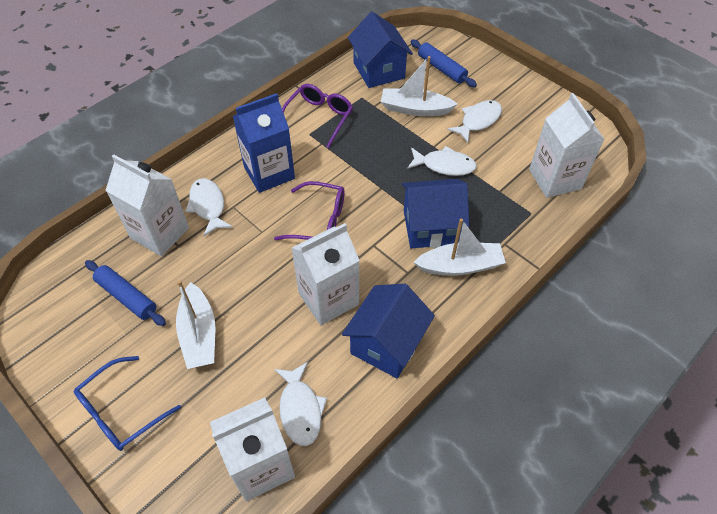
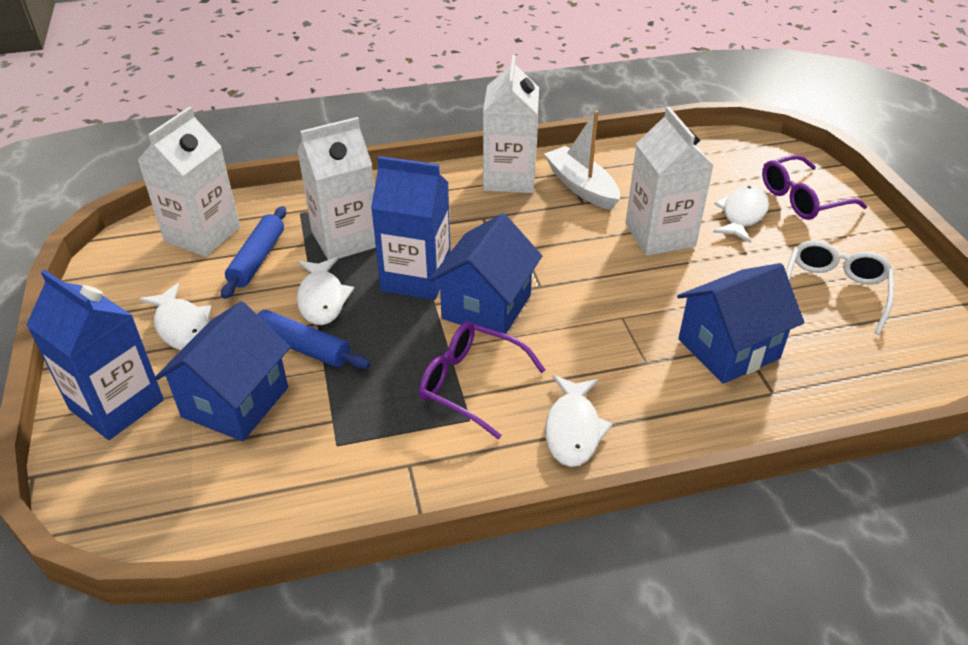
blue carton: 1 -> 2
blue glasses: 1 -> 0
white boat: 3 -> 1
white glasses: 0 -> 1

